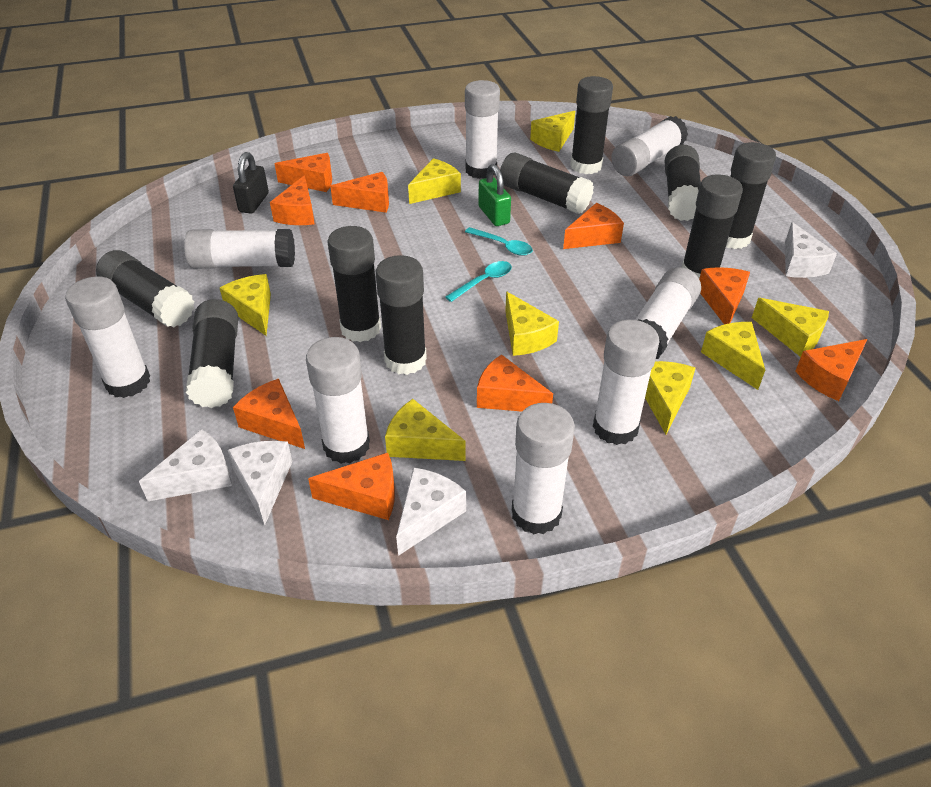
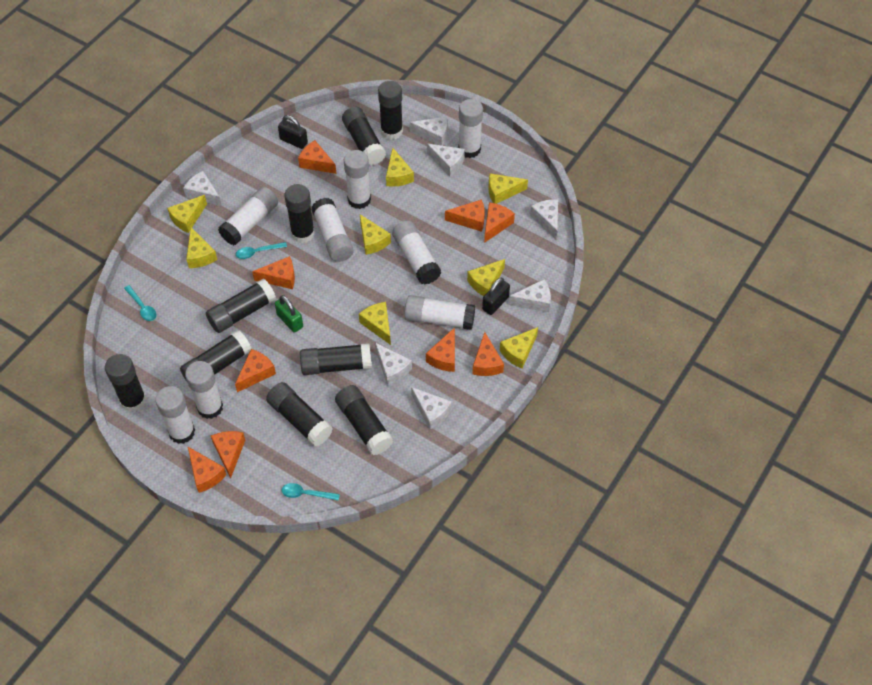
black padlock: 1 -> 2
turquoise spoon: 2 -> 3
white cheese: 4 -> 7

